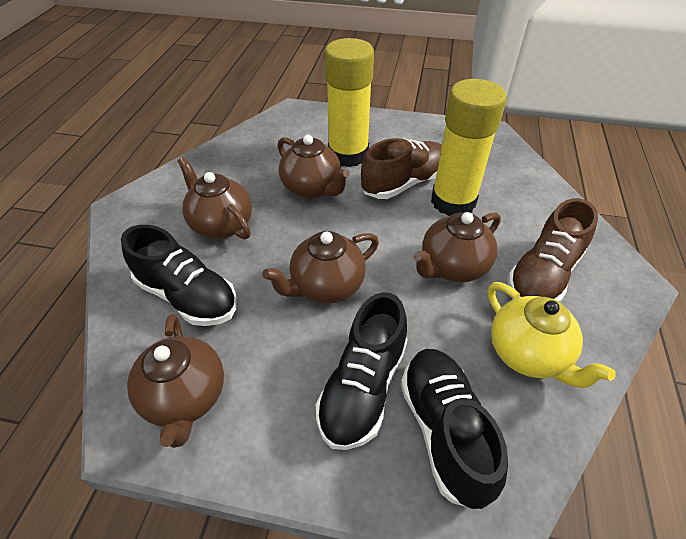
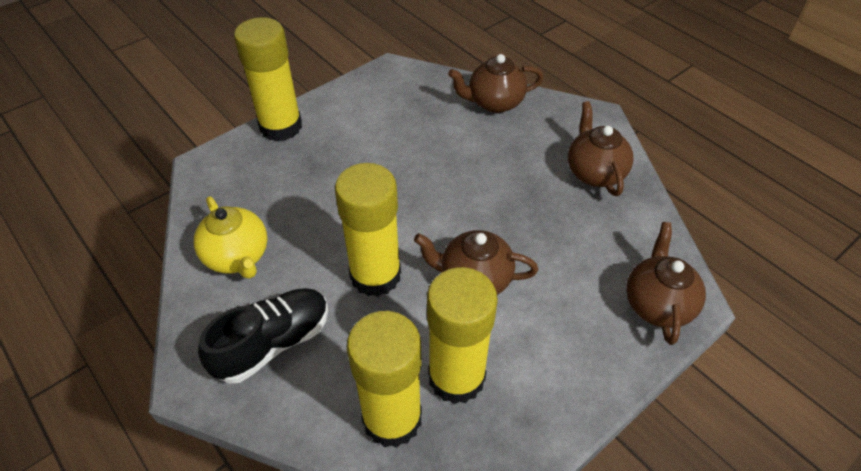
black shoe: 3 -> 1
brown shoe: 2 -> 0
brown teapot: 5 -> 4
yellow glue stick: 2 -> 4

